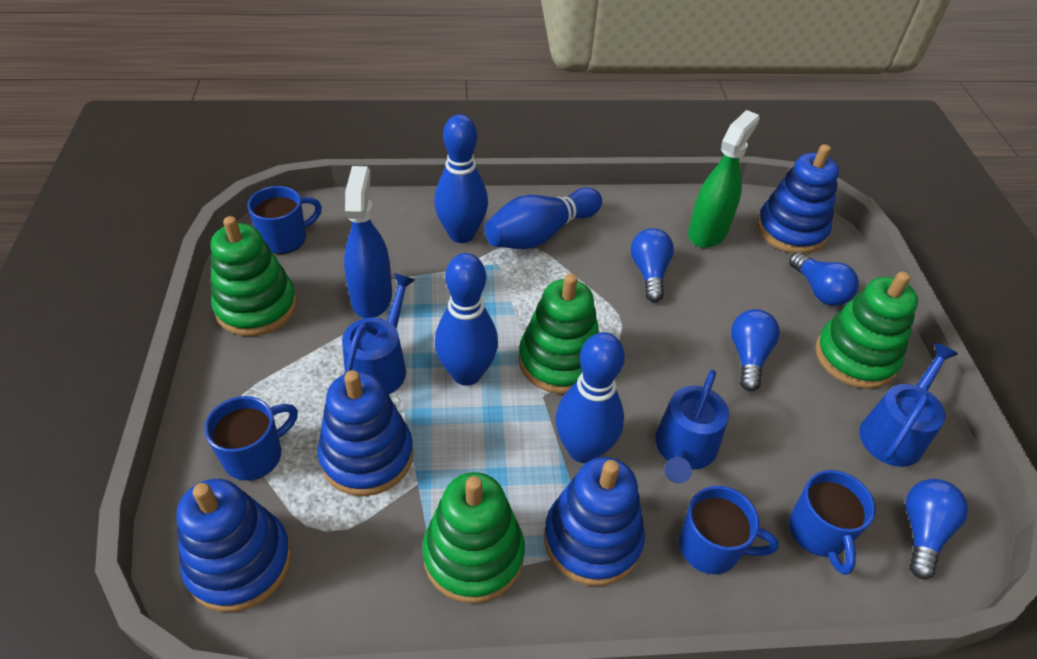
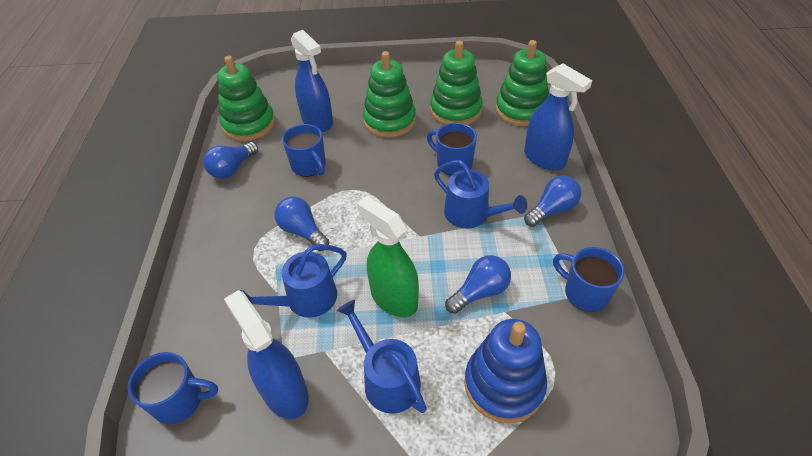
blue bowling pin: 4 -> 0
blue spray bottle: 1 -> 3
blue stacking toy: 4 -> 1

